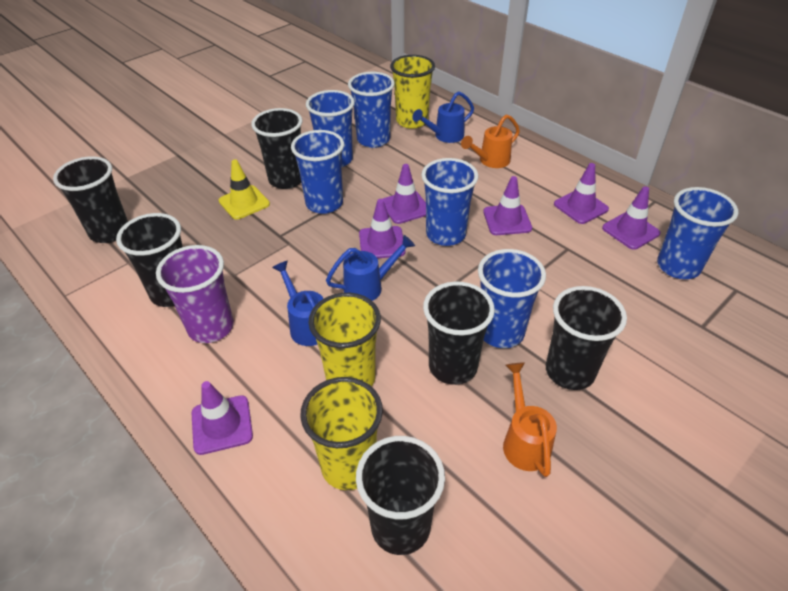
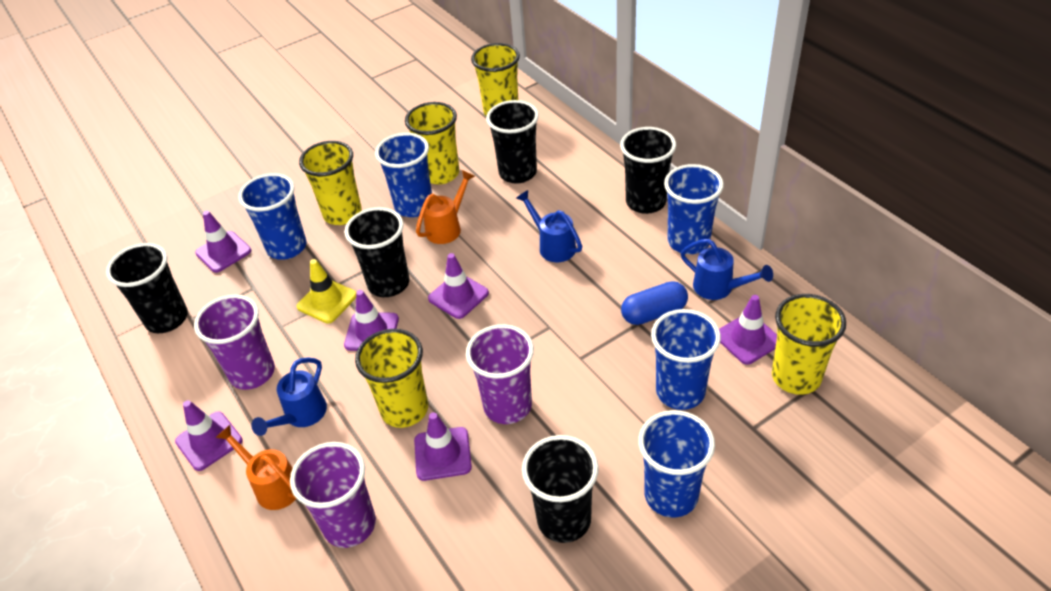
black cup: 6 -> 5
blue capsule: 0 -> 1
blue cup: 6 -> 5
purple cup: 1 -> 3
yellow cup: 3 -> 5

